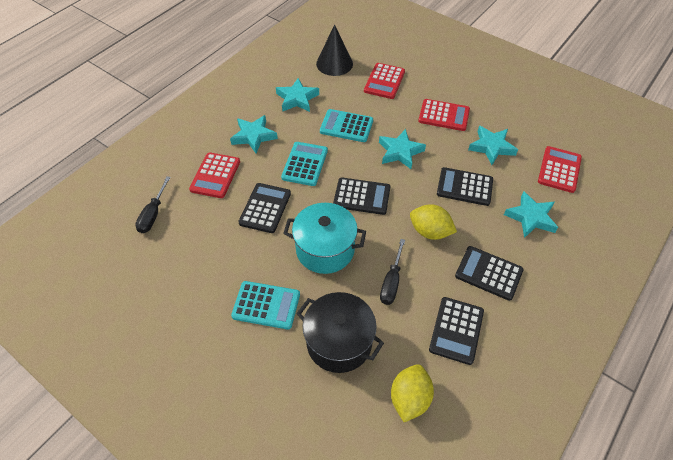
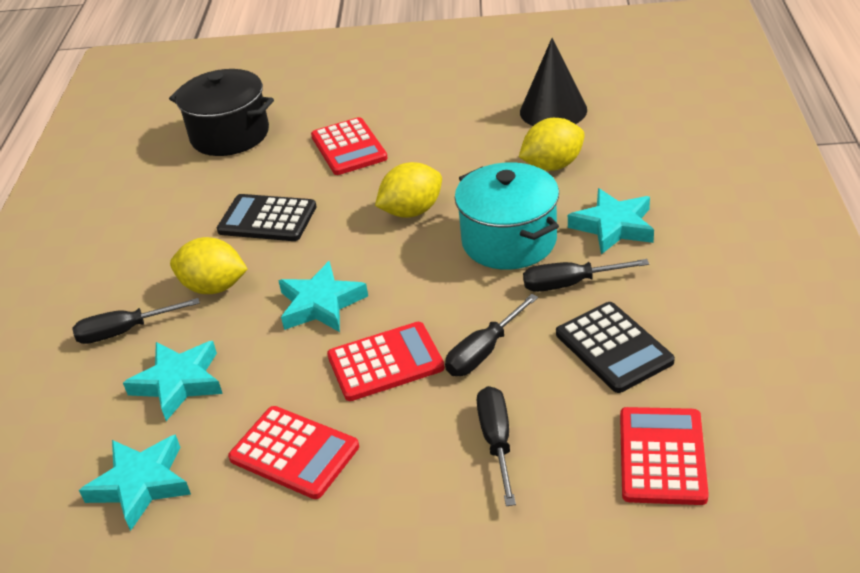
black calculator: 5 -> 2
black screwdriver: 2 -> 4
turquoise calculator: 3 -> 0
turquoise star: 5 -> 4
yellow lemon: 2 -> 3

